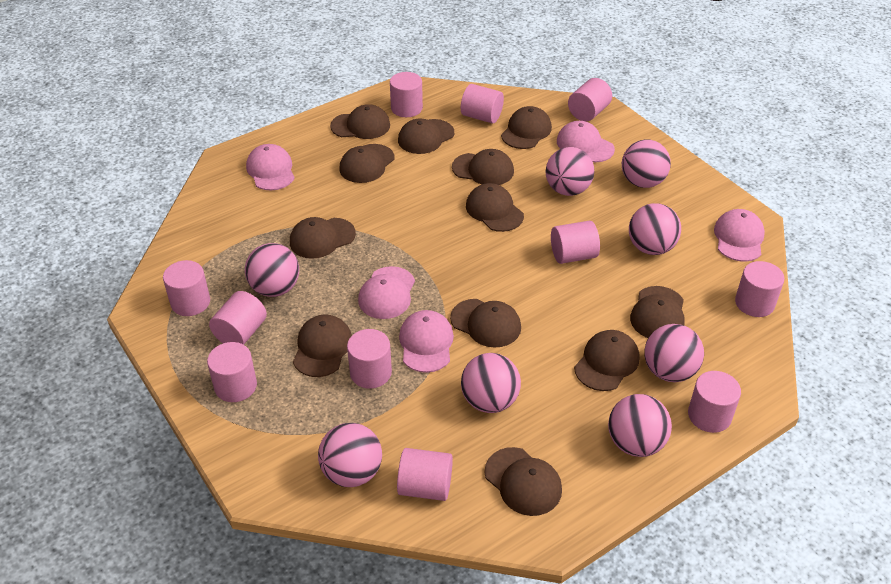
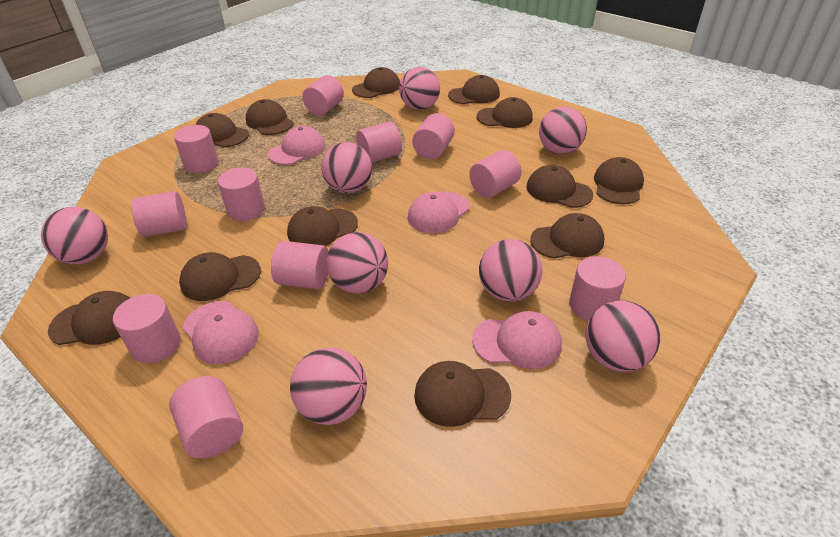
pink cap: 5 -> 4

